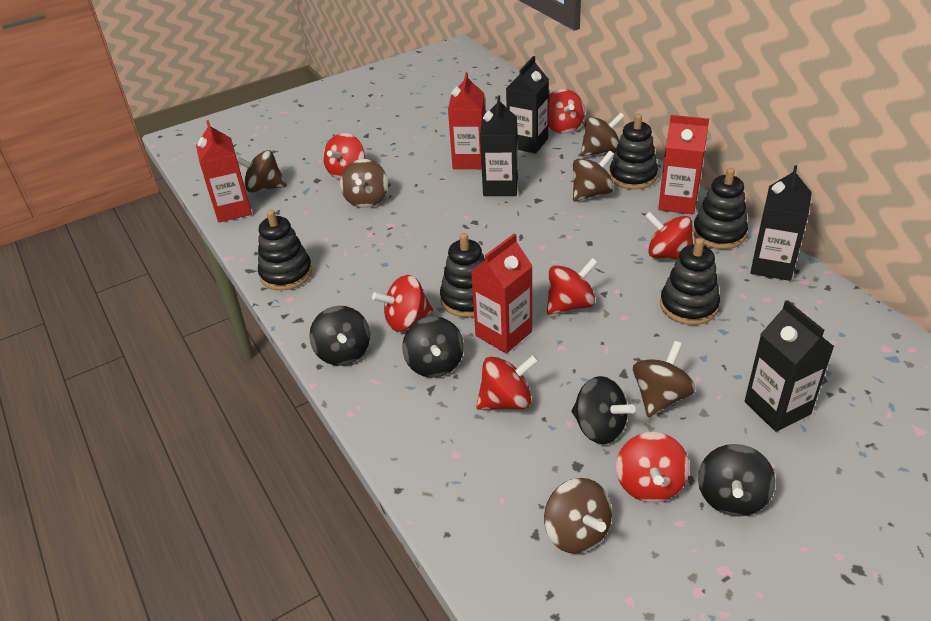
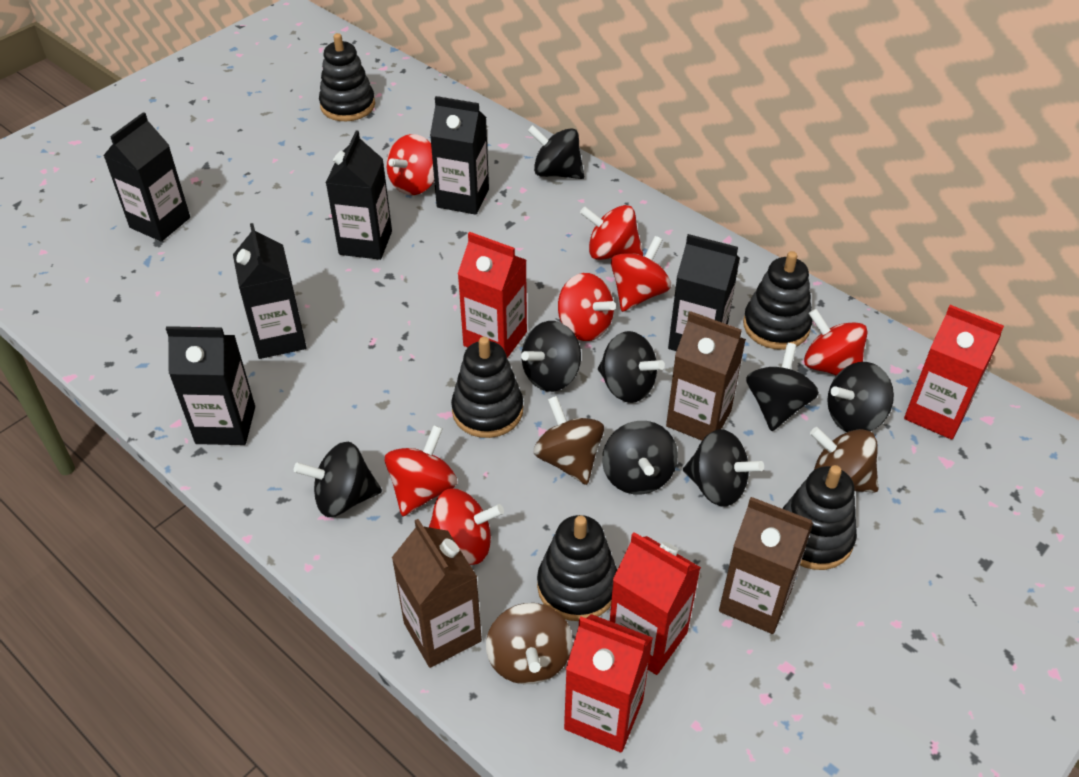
black carton: 4 -> 6
black spinning top: 4 -> 8
brown carton: 0 -> 3
brown spinning top: 6 -> 3

